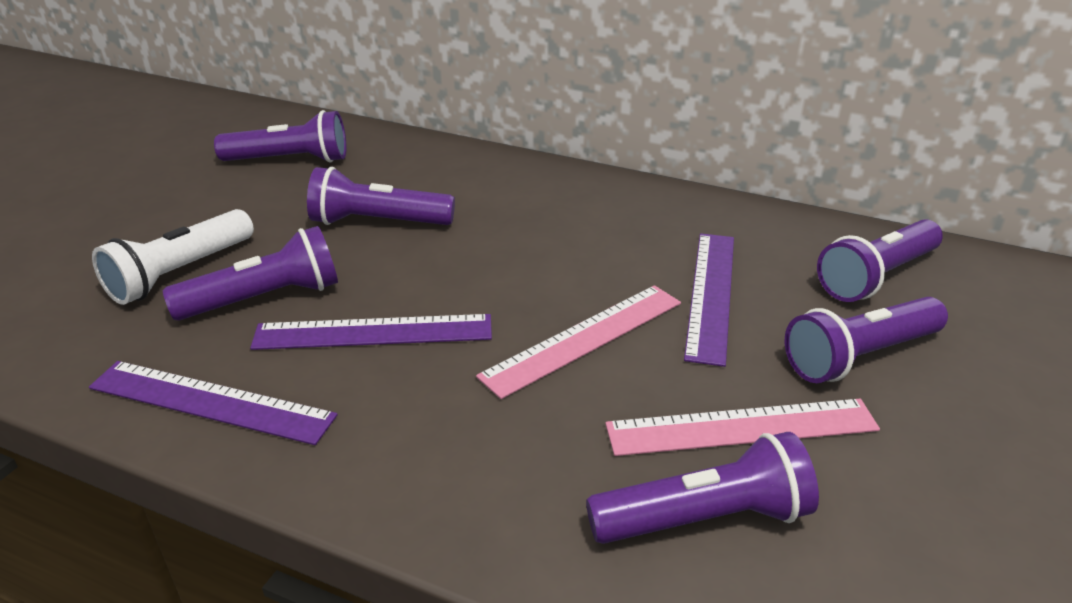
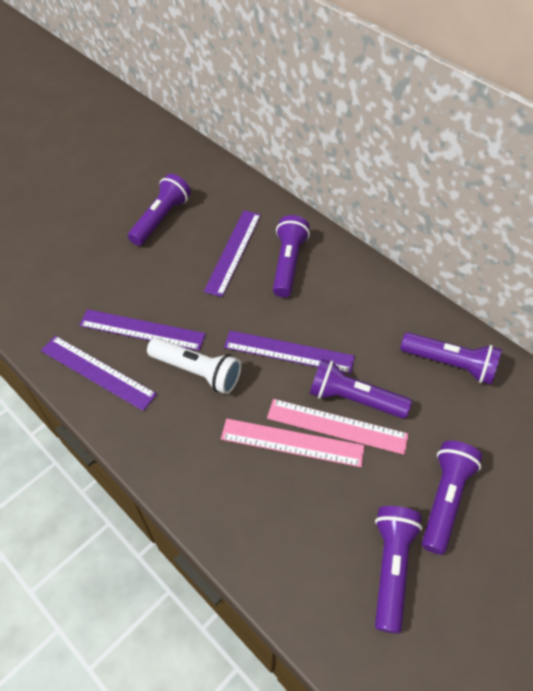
purple ruler: 3 -> 4

